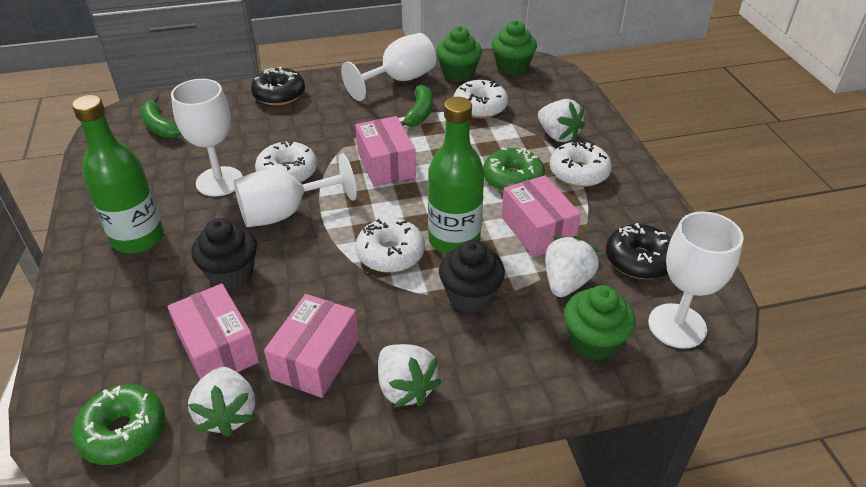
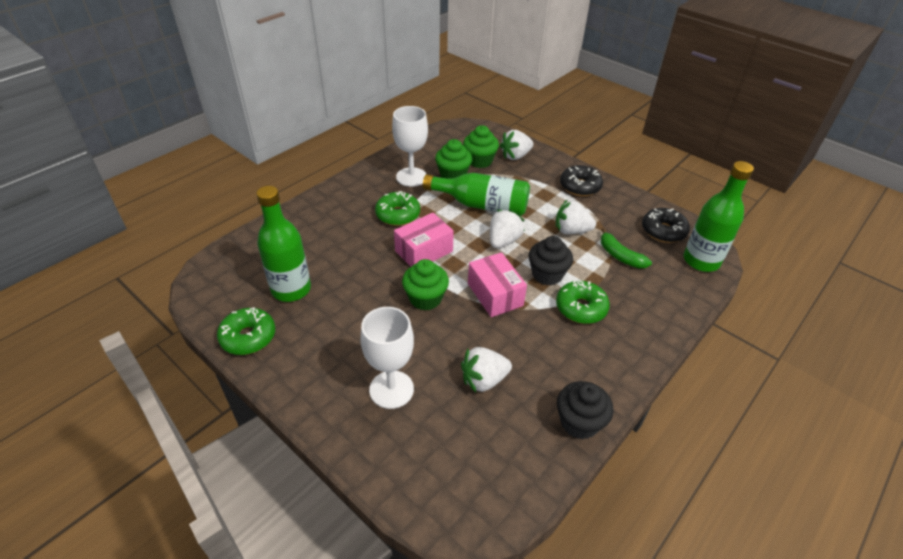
green banana: 2 -> 1
green bottle: 2 -> 3
green donut: 2 -> 3
pink box: 4 -> 2
white donut: 4 -> 0
white goblet: 4 -> 2

